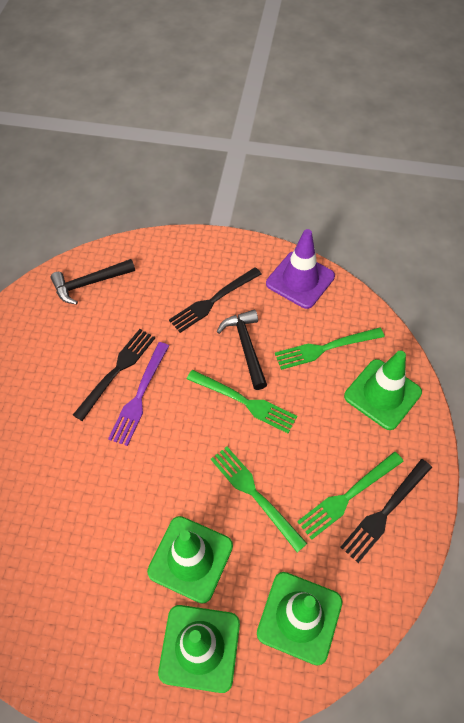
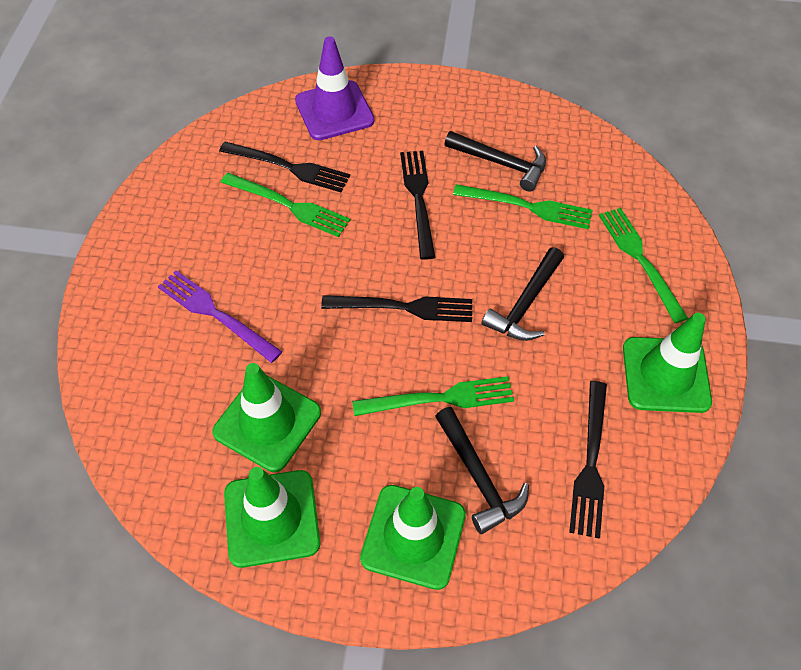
black fork: 3 -> 4
black hammer: 2 -> 3

